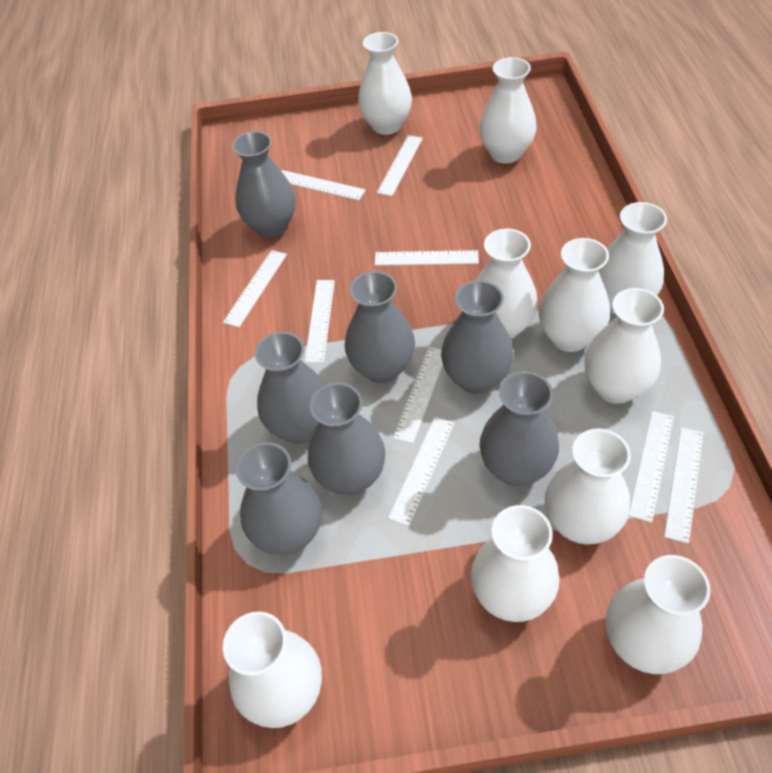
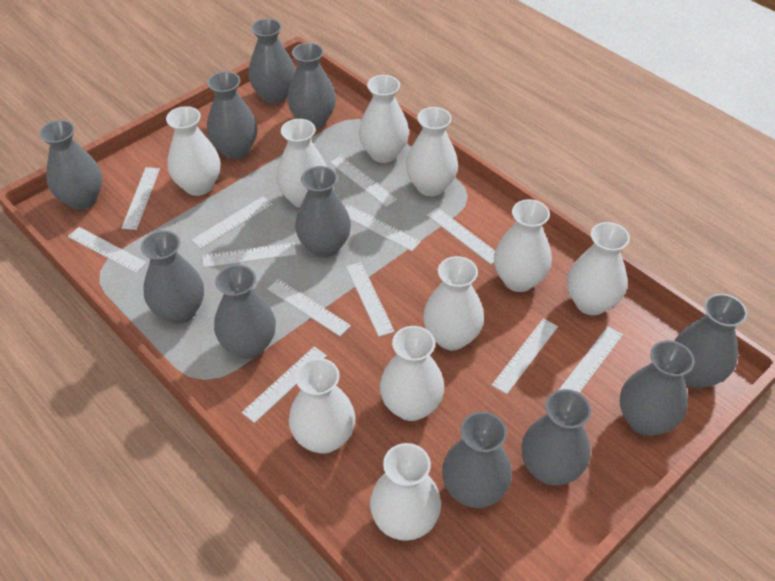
grey vase: 7 -> 11
white ruler: 9 -> 12

